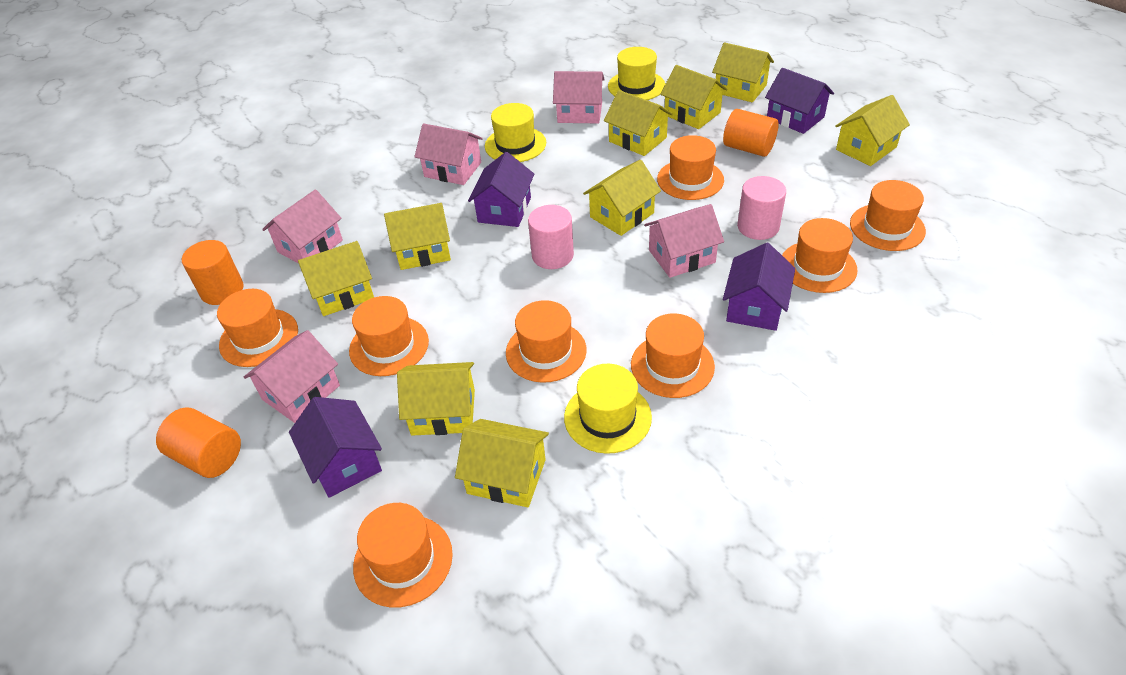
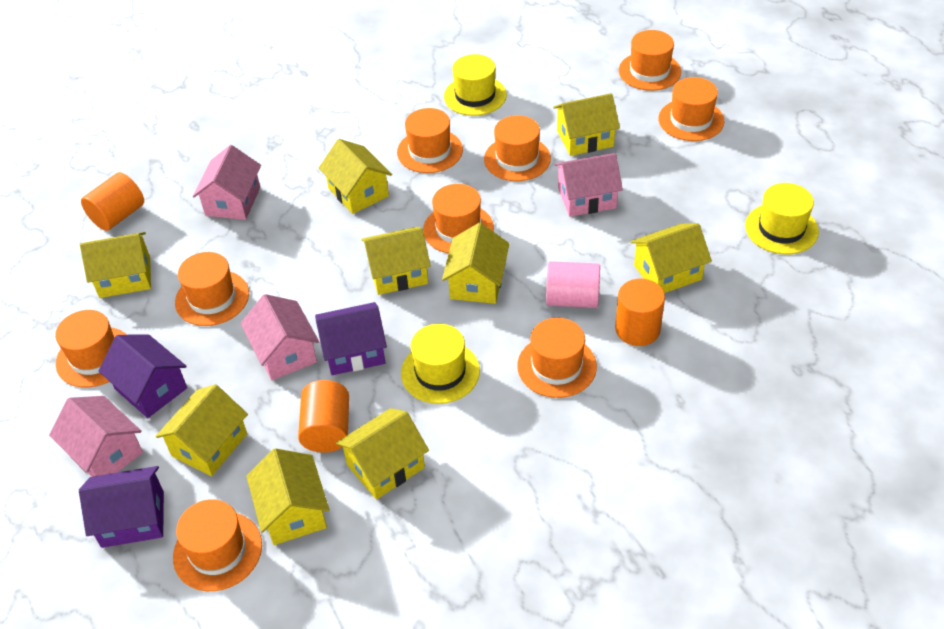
orange hat: 8 -> 9
pink cylinder: 2 -> 1
pink house: 5 -> 4
purple house: 4 -> 3

